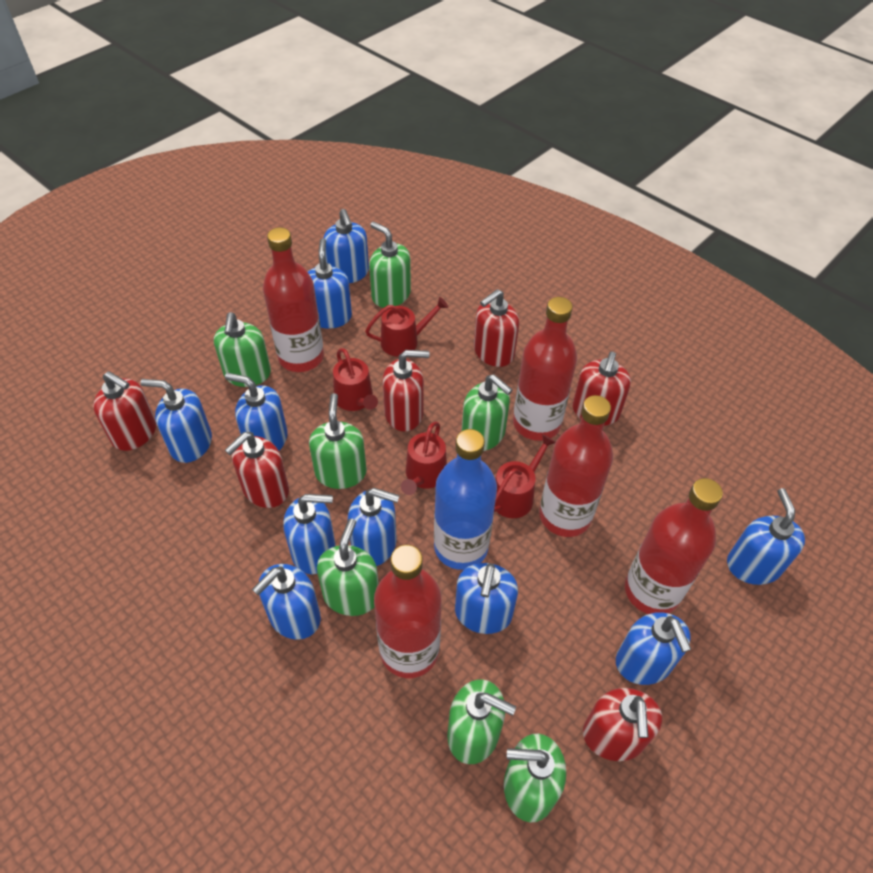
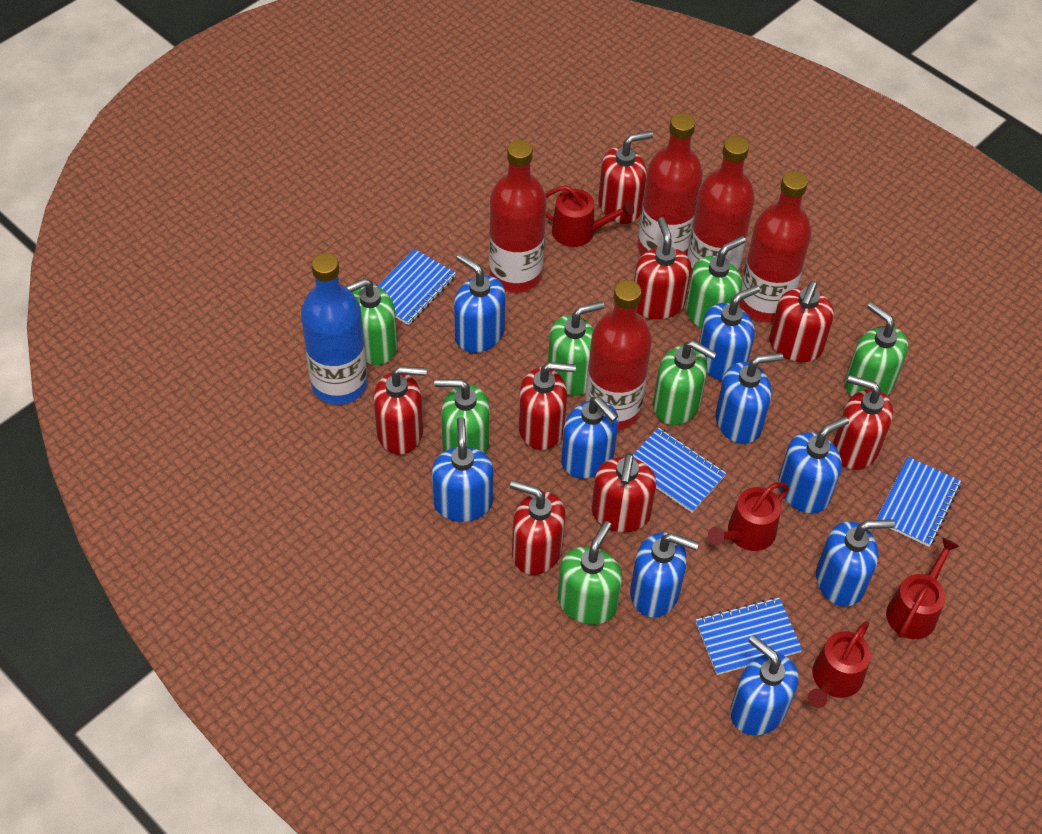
blue notebook: 0 -> 4
blue soap dispenser: 10 -> 9
red soap dispenser: 6 -> 8

